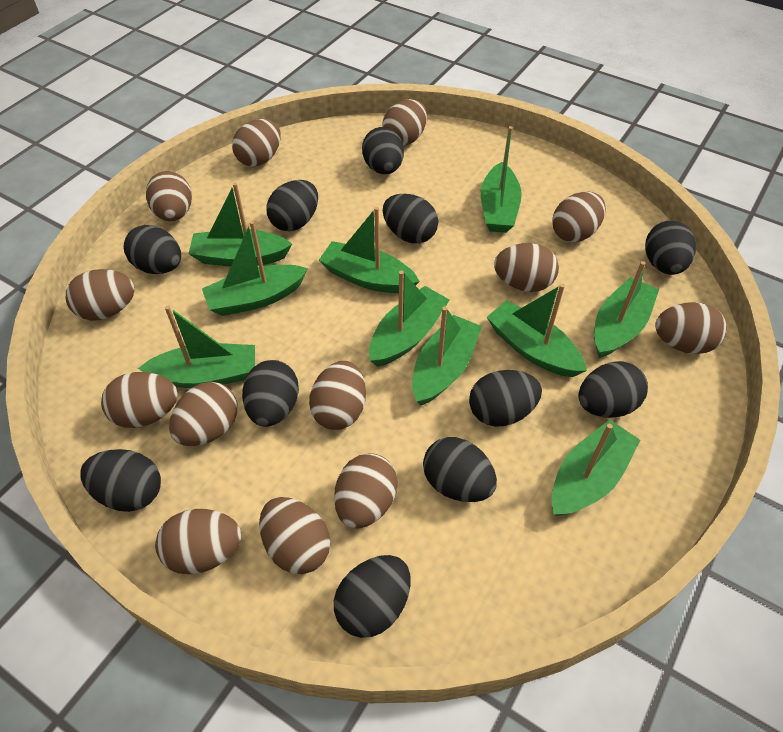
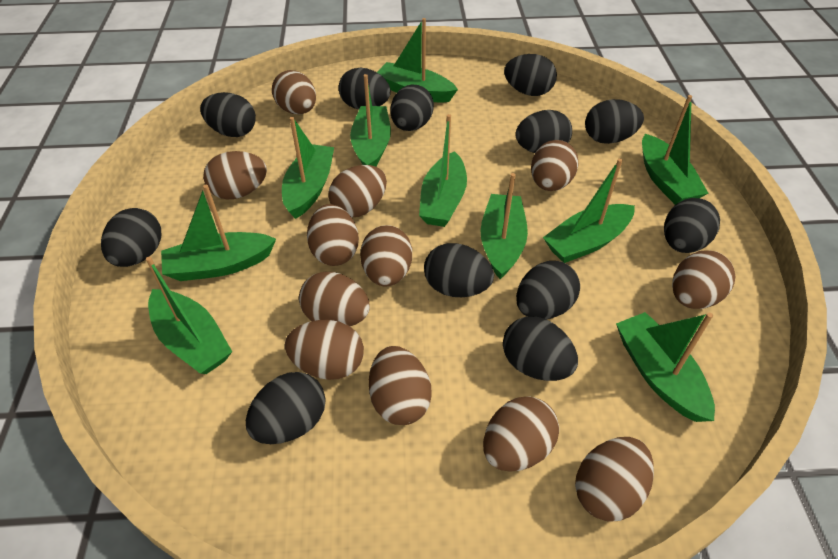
black egg: 11 -> 12
brown egg: 13 -> 12

